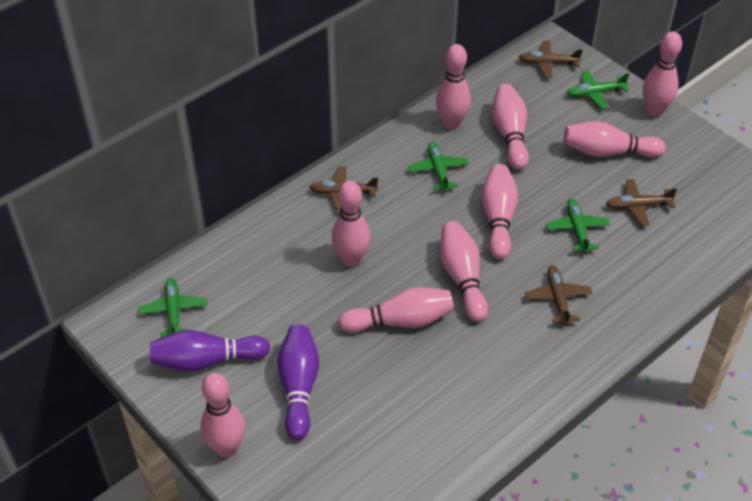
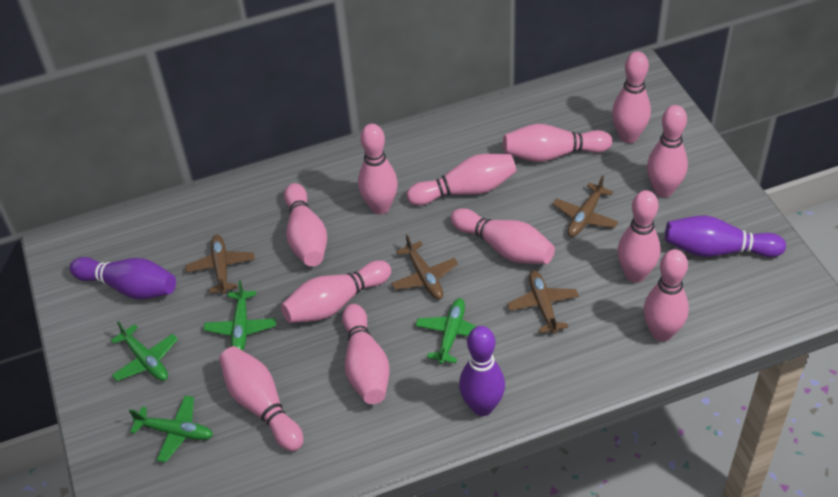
pink bowling pin: 9 -> 12
purple bowling pin: 2 -> 3

